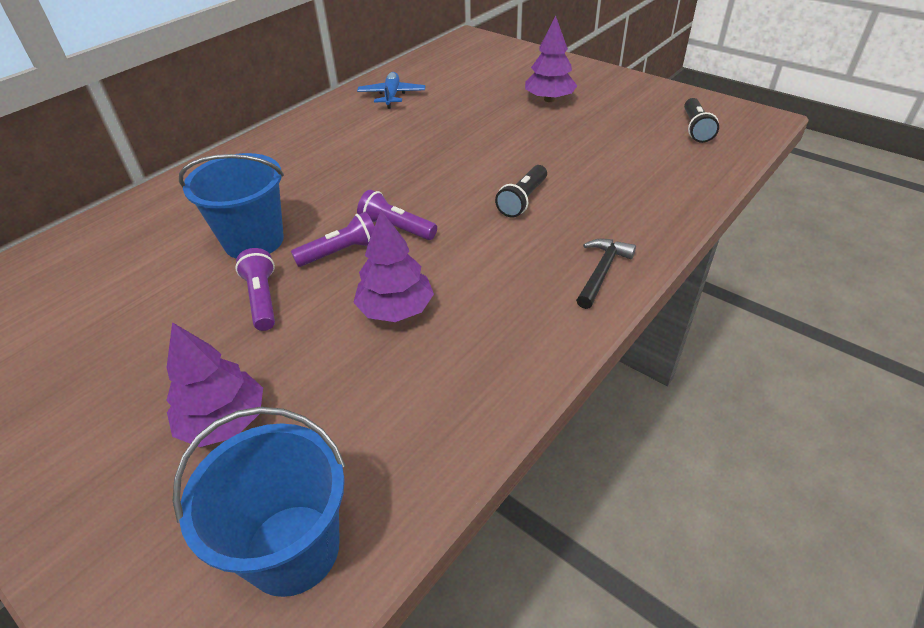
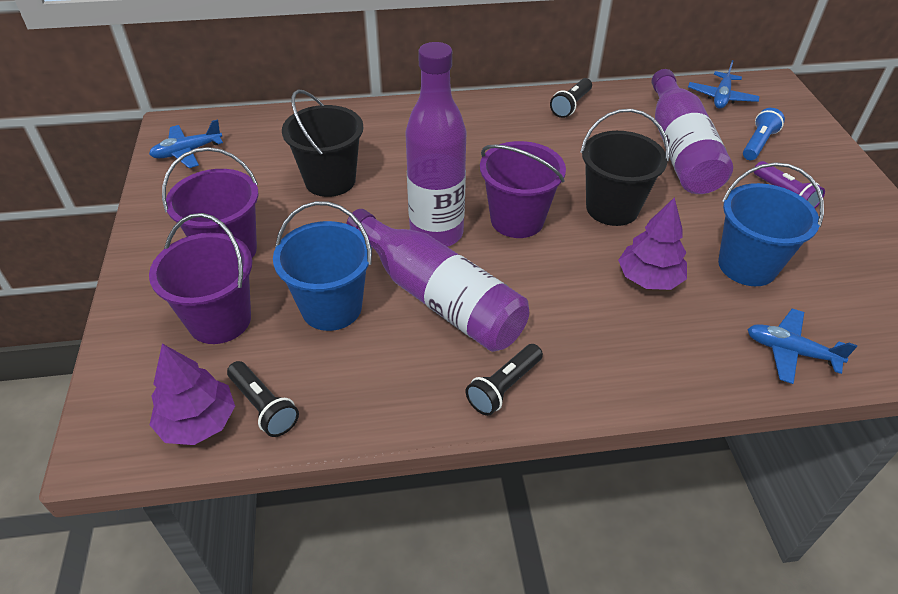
black bucket: 0 -> 2
black flashlight: 2 -> 3
black hammer: 1 -> 0
blue flashlight: 0 -> 1
blue plane: 1 -> 3
purple bottle: 0 -> 3
purple bucket: 0 -> 3
purple flashlight: 3 -> 1
purple tree: 3 -> 2

